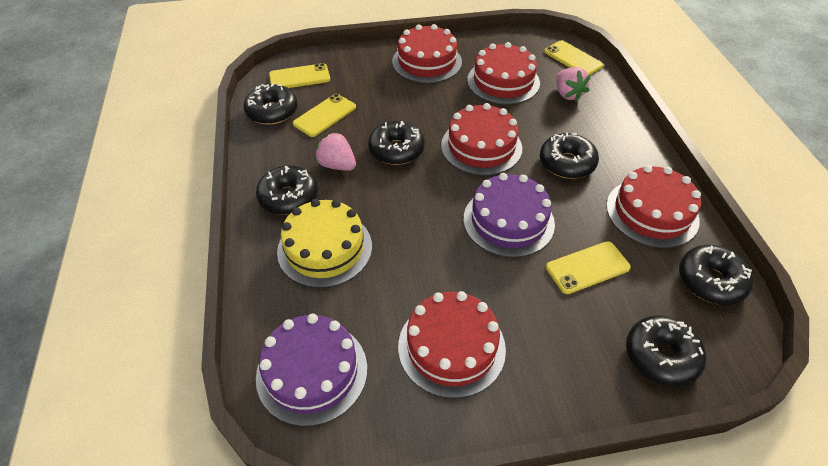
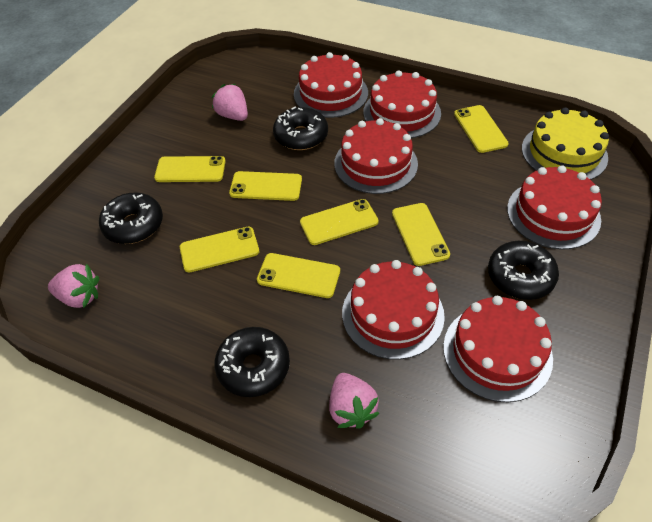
black donut: 6 -> 4
pink strawberry: 2 -> 3
purple cake: 2 -> 0
red cake: 5 -> 6
yellow phone: 4 -> 7

